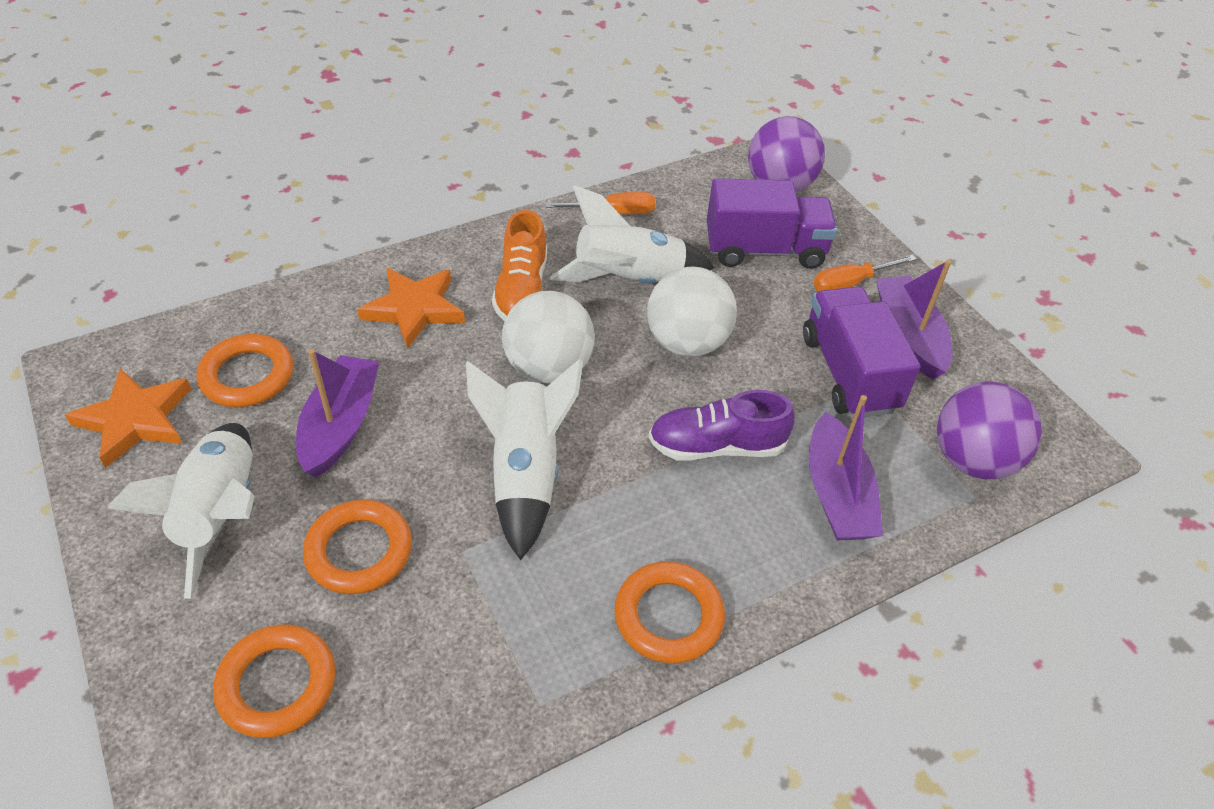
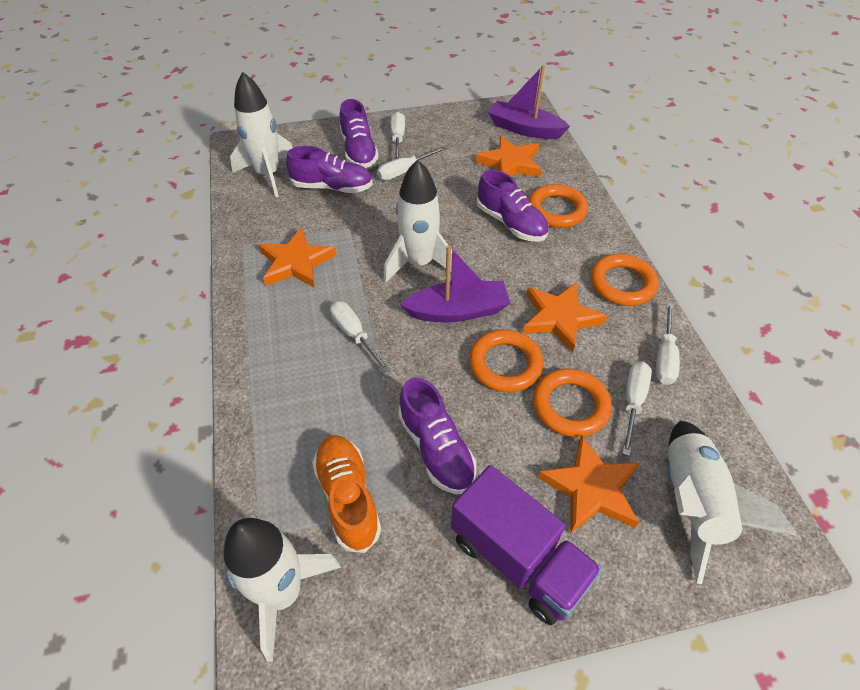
orange screwdriver: 2 -> 0
orange star: 2 -> 4
purple ball: 2 -> 0
purple boat: 3 -> 2
purple shoe: 1 -> 4
purple truck: 2 -> 1
white ball: 2 -> 0
white rocket: 3 -> 4
white screwdriver: 0 -> 5

